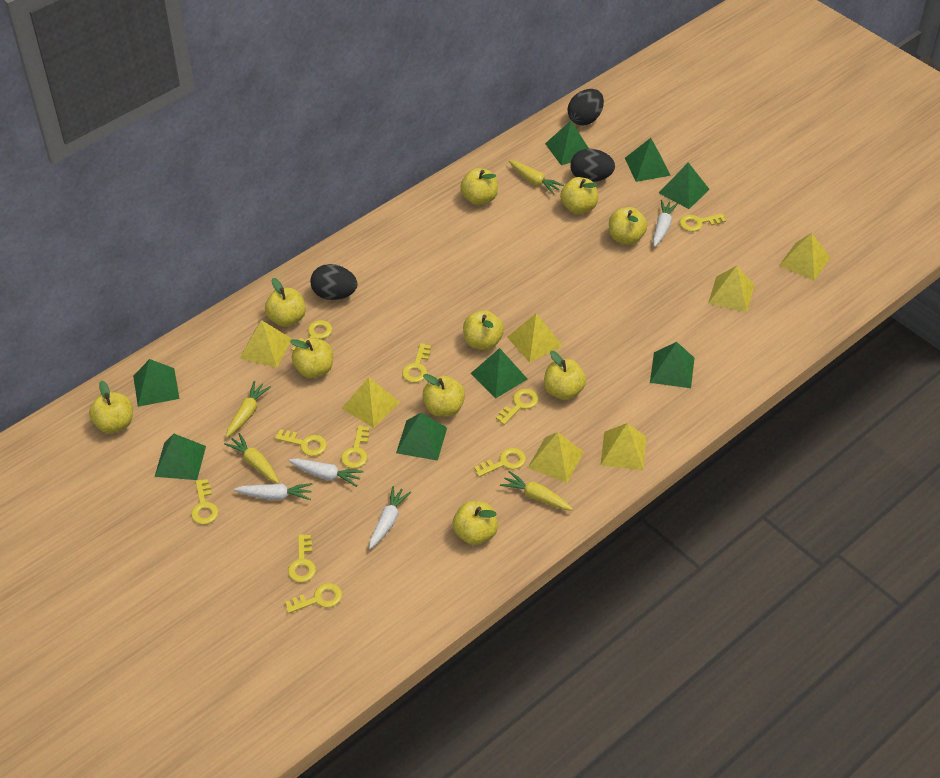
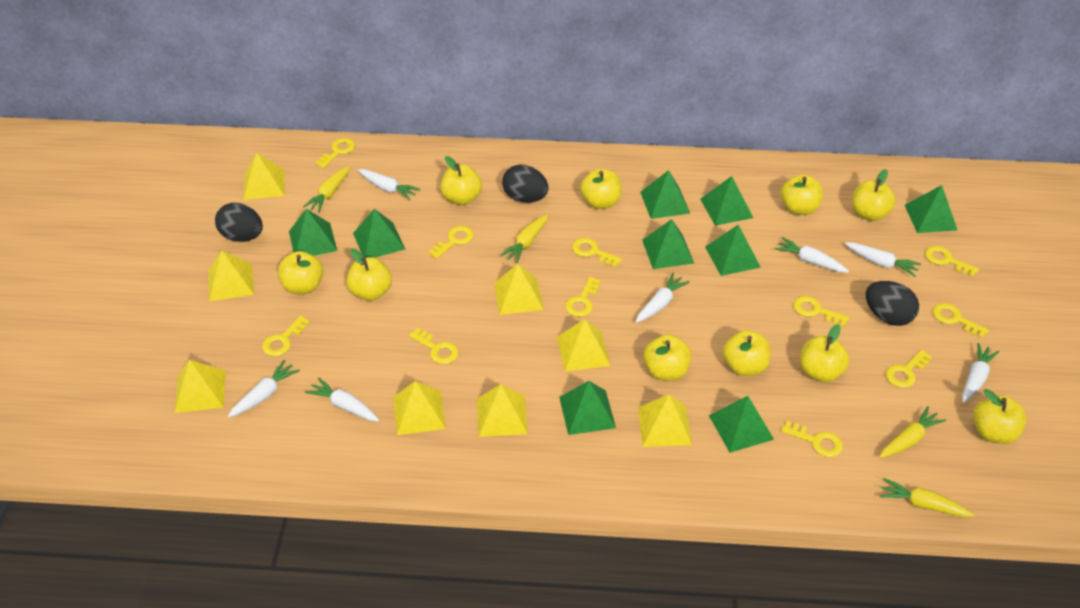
green pyramid: 8 -> 9
white carrot: 4 -> 7
yellow key: 10 -> 11
yellow pyramid: 7 -> 8

